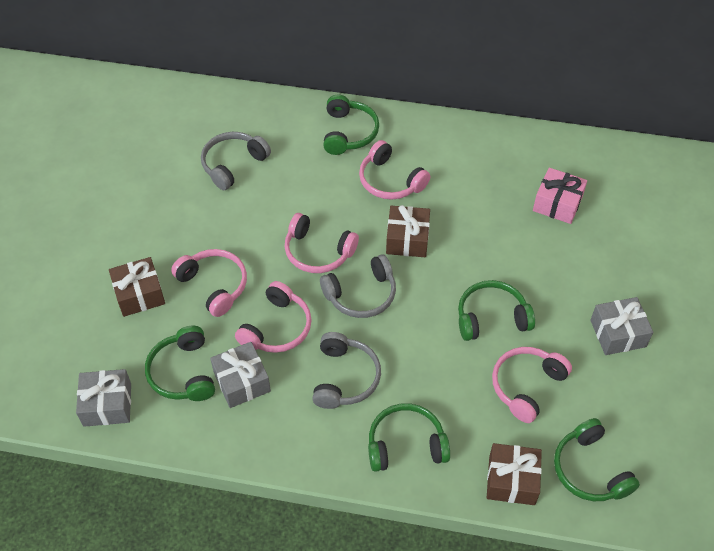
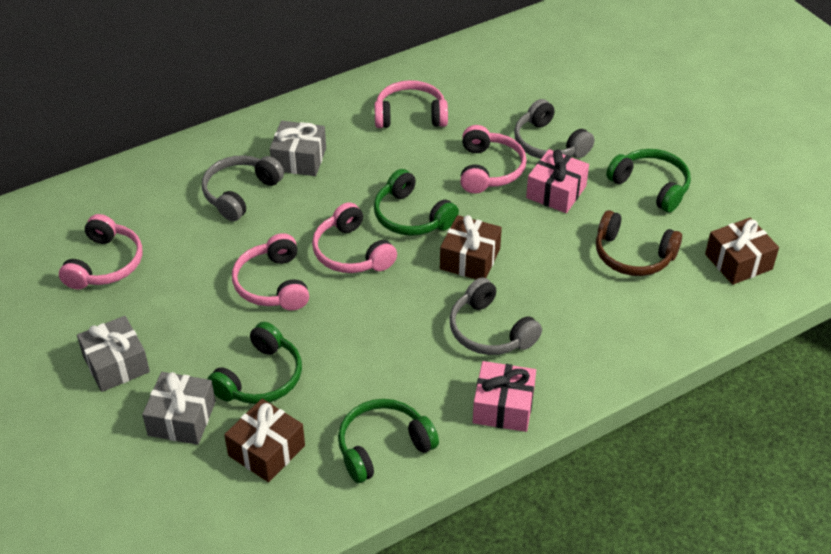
brown headphones: 0 -> 1
green headphones: 5 -> 4
pink gift: 1 -> 2

